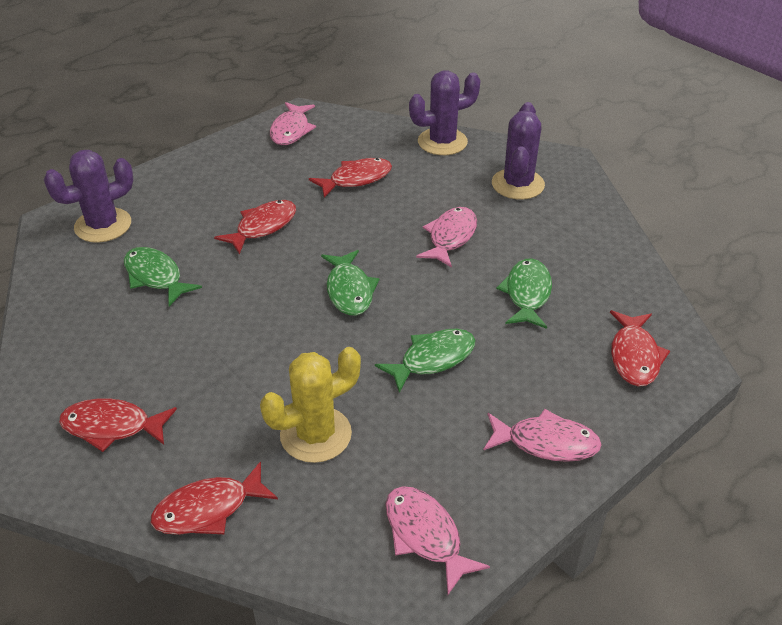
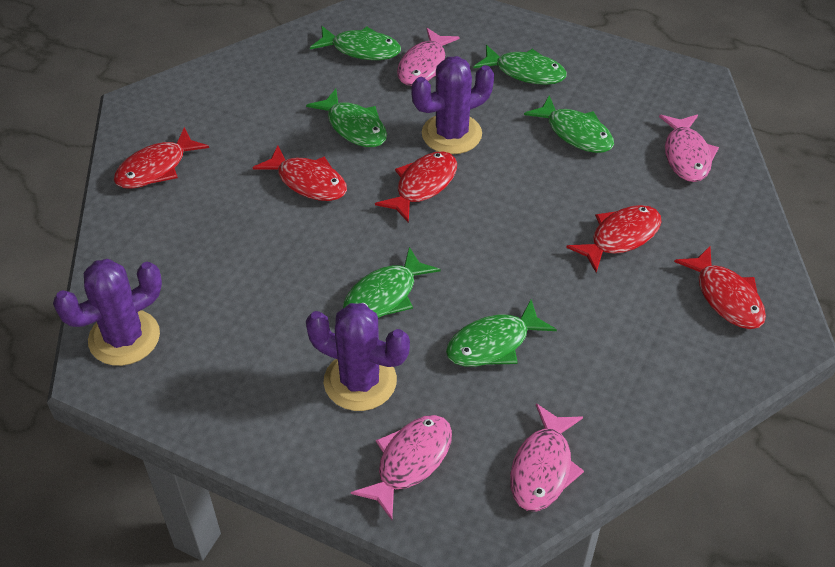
green fish: 4 -> 6
yellow cactus: 1 -> 0

